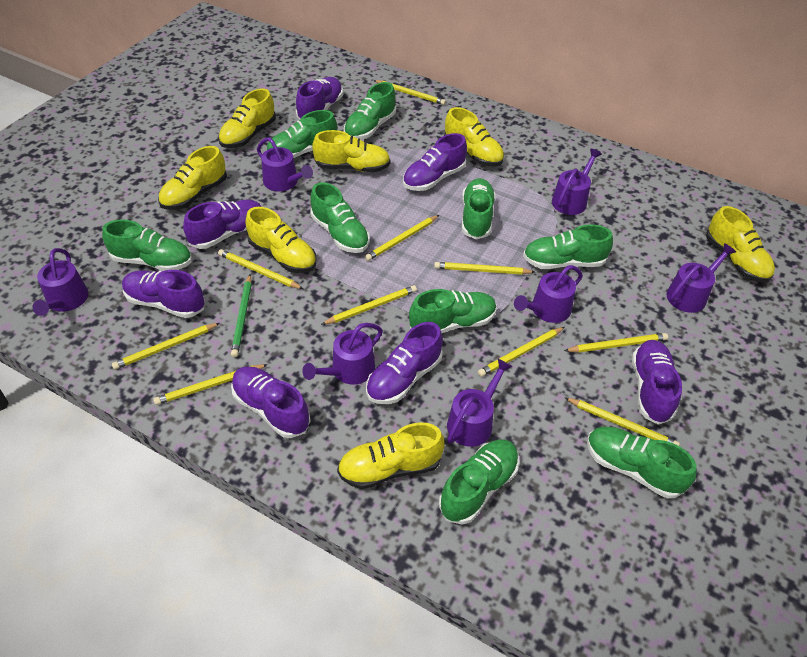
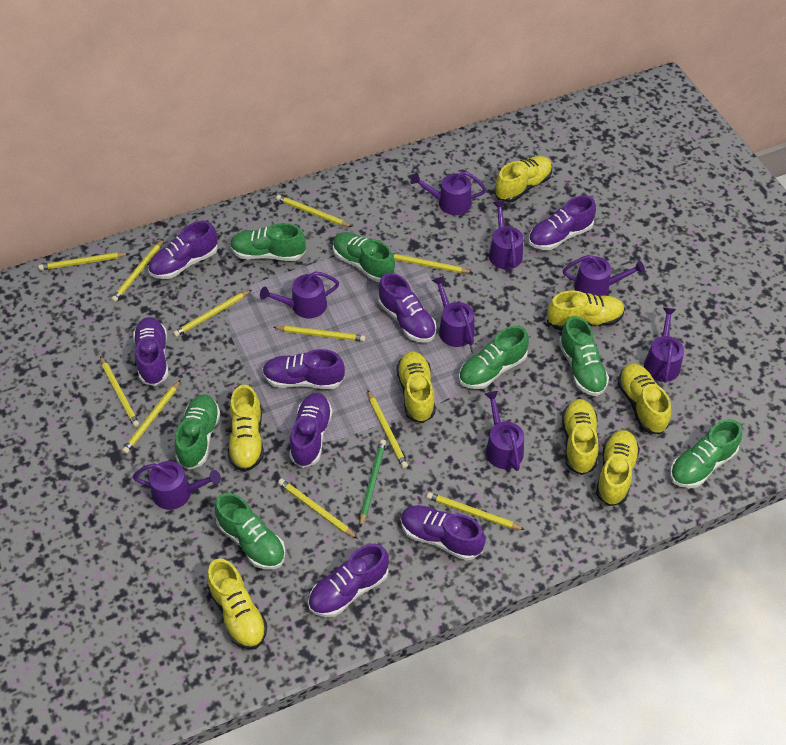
green shoe: 9 -> 7
purple shoe: 7 -> 8
purple watering can: 7 -> 8
yellow pencil: 10 -> 11
yellow shoe: 7 -> 8

